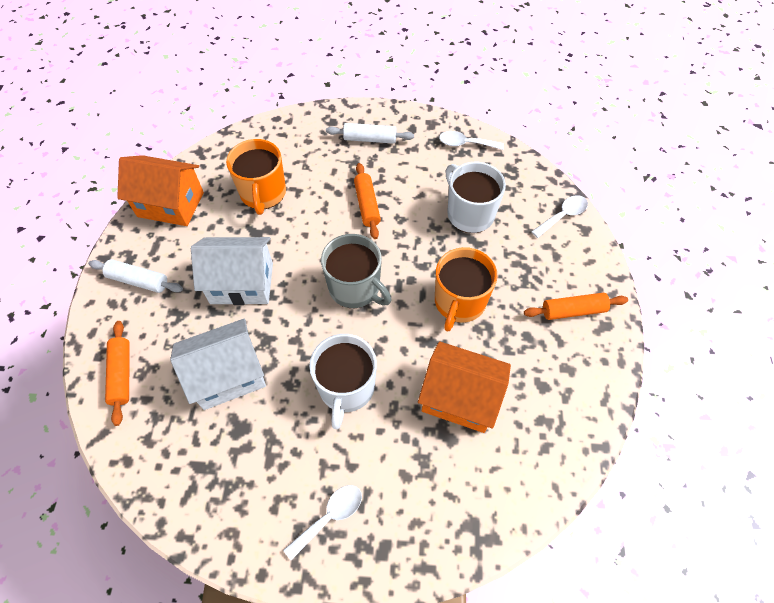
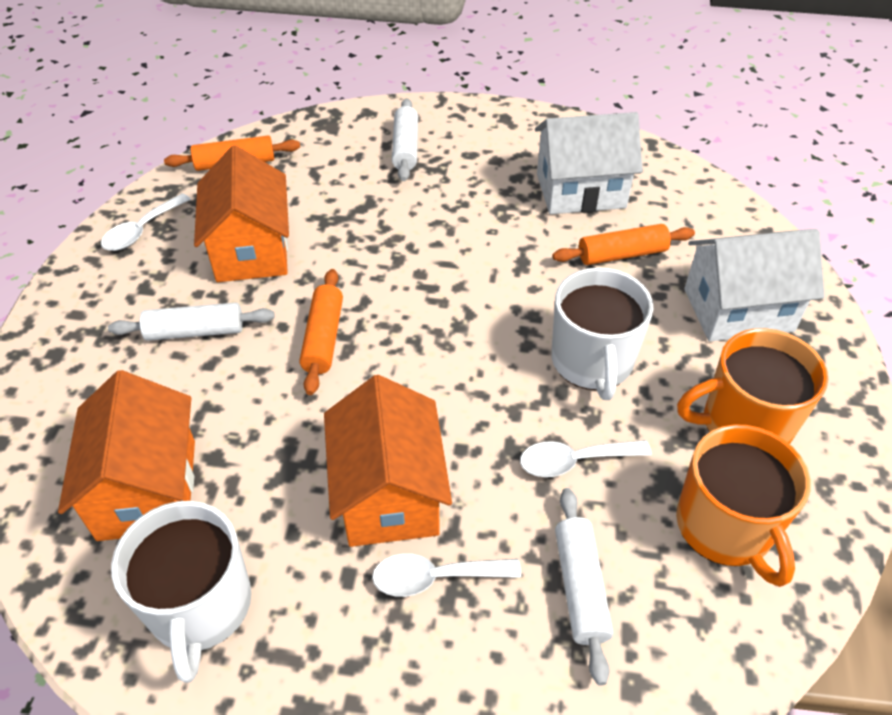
grey mug: 1 -> 0
orange house: 2 -> 3
white rolling pin: 2 -> 3

